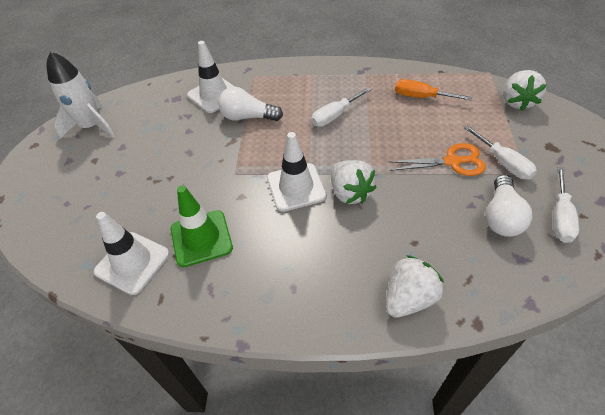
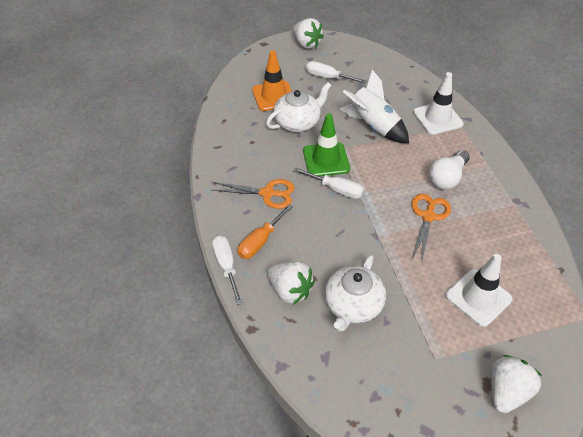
orange scissors: 1 -> 2
orange traffic cone: 0 -> 1
white light bulb: 2 -> 1
white teapot: 0 -> 2
white traffic cone: 3 -> 2

